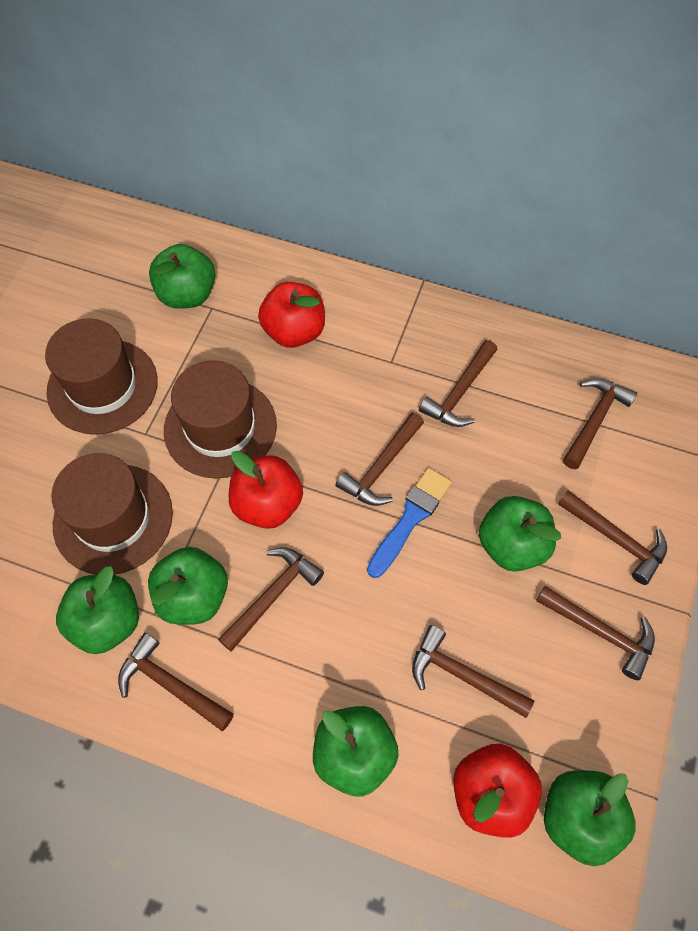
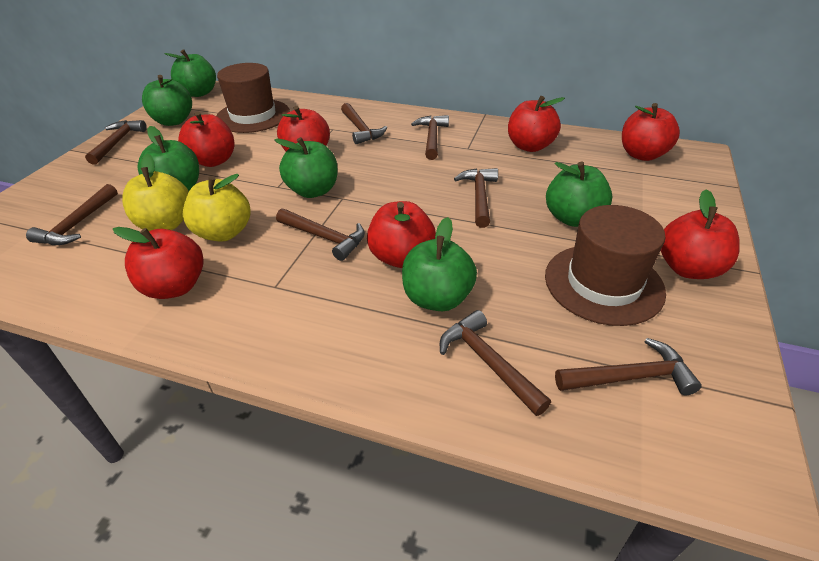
blue brush: 1 -> 0
brown hat: 3 -> 2
red apple: 3 -> 7
yellow apple: 0 -> 2

